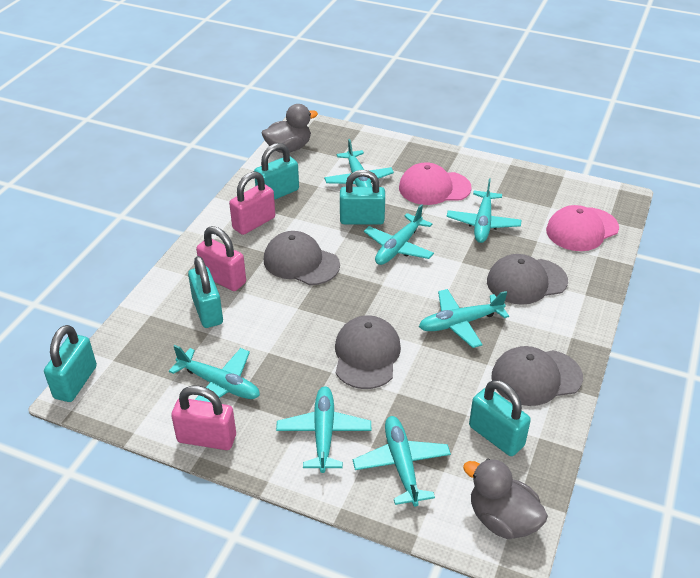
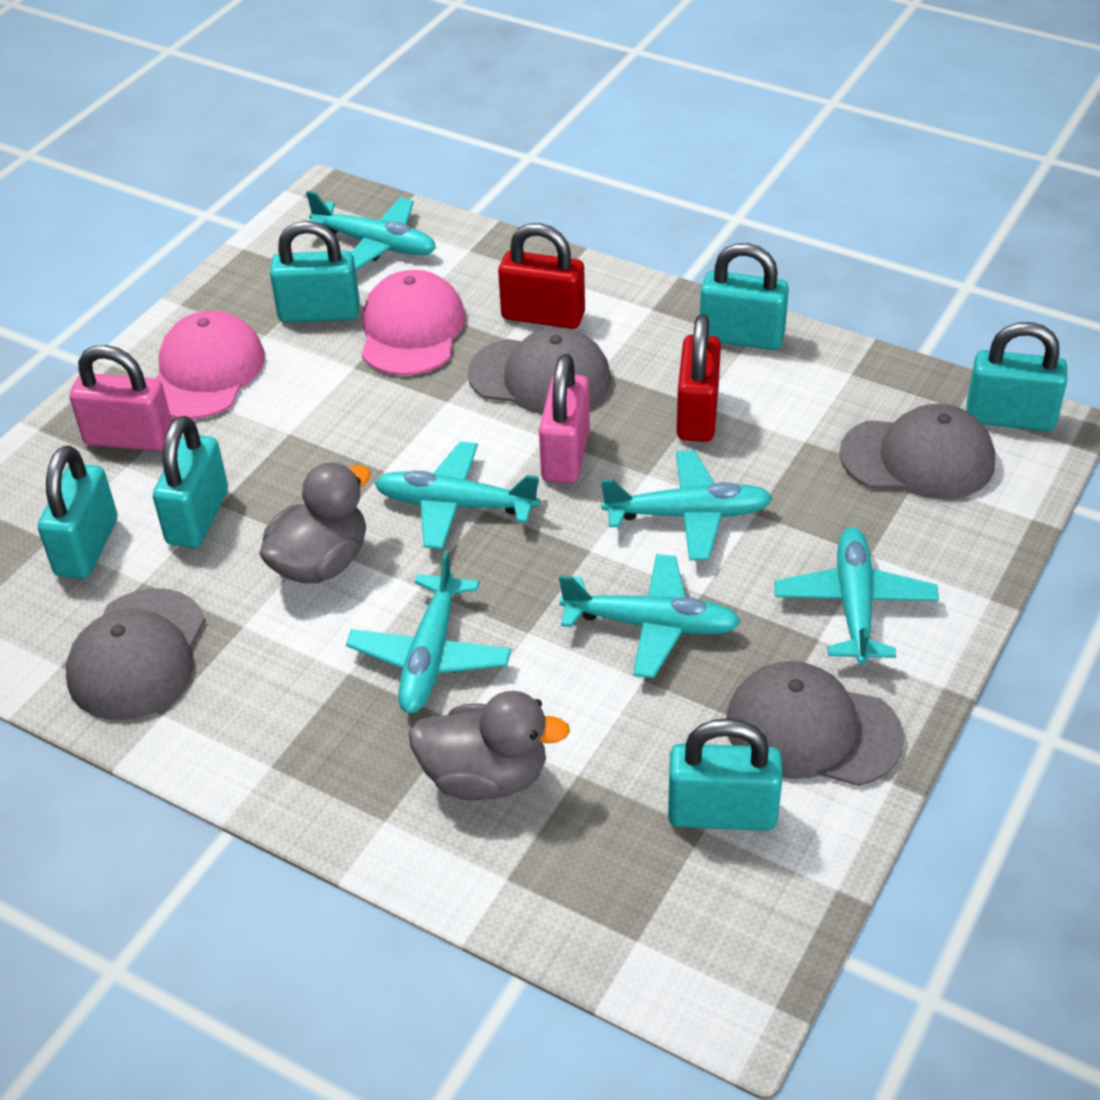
pink padlock: 3 -> 2
red padlock: 0 -> 2
turquoise padlock: 5 -> 6
turquoise plane: 7 -> 6

